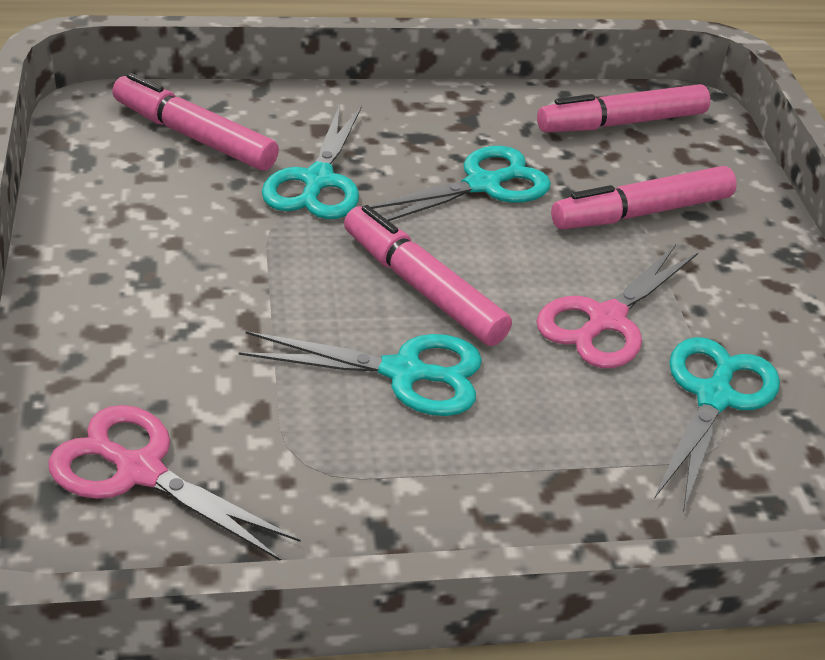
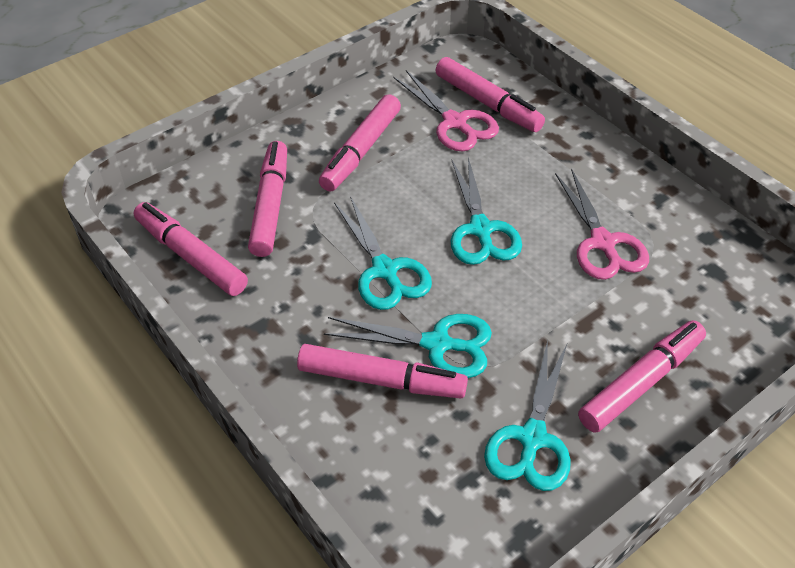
pink marker: 4 -> 6

